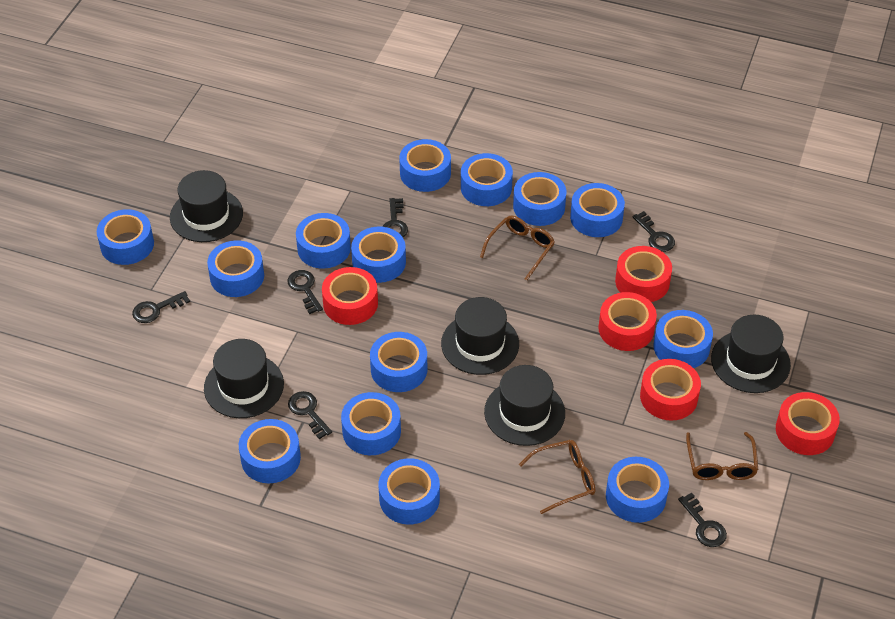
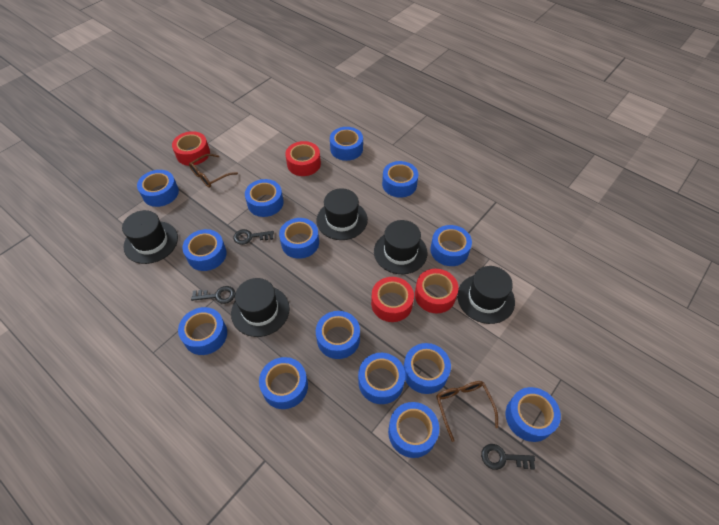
black key: 6 -> 3
brown glasses: 3 -> 2
red tape: 5 -> 4

